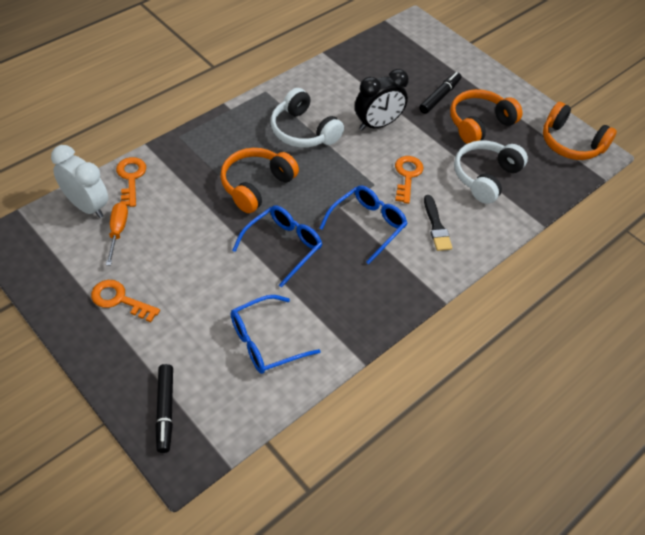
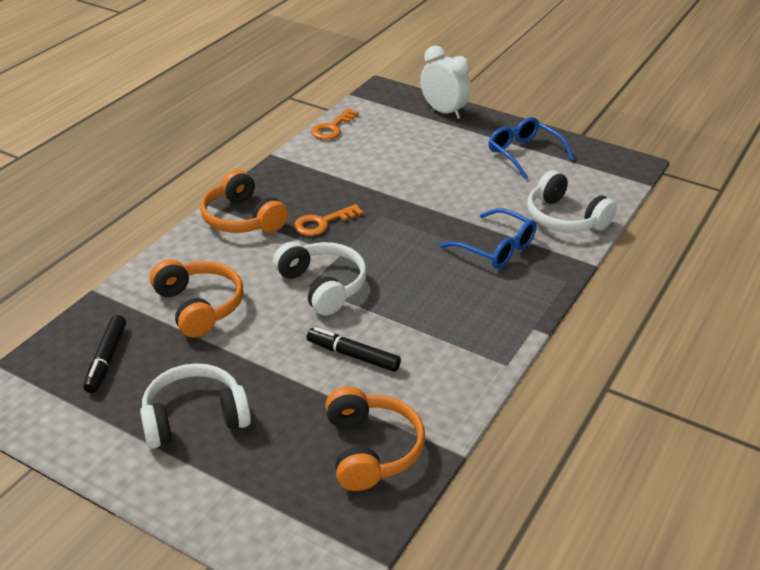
black brush: 1 -> 0
black clock: 1 -> 0
blue glasses: 3 -> 2
orange key: 3 -> 2
orange screwdriver: 1 -> 0
white headphones: 2 -> 3

